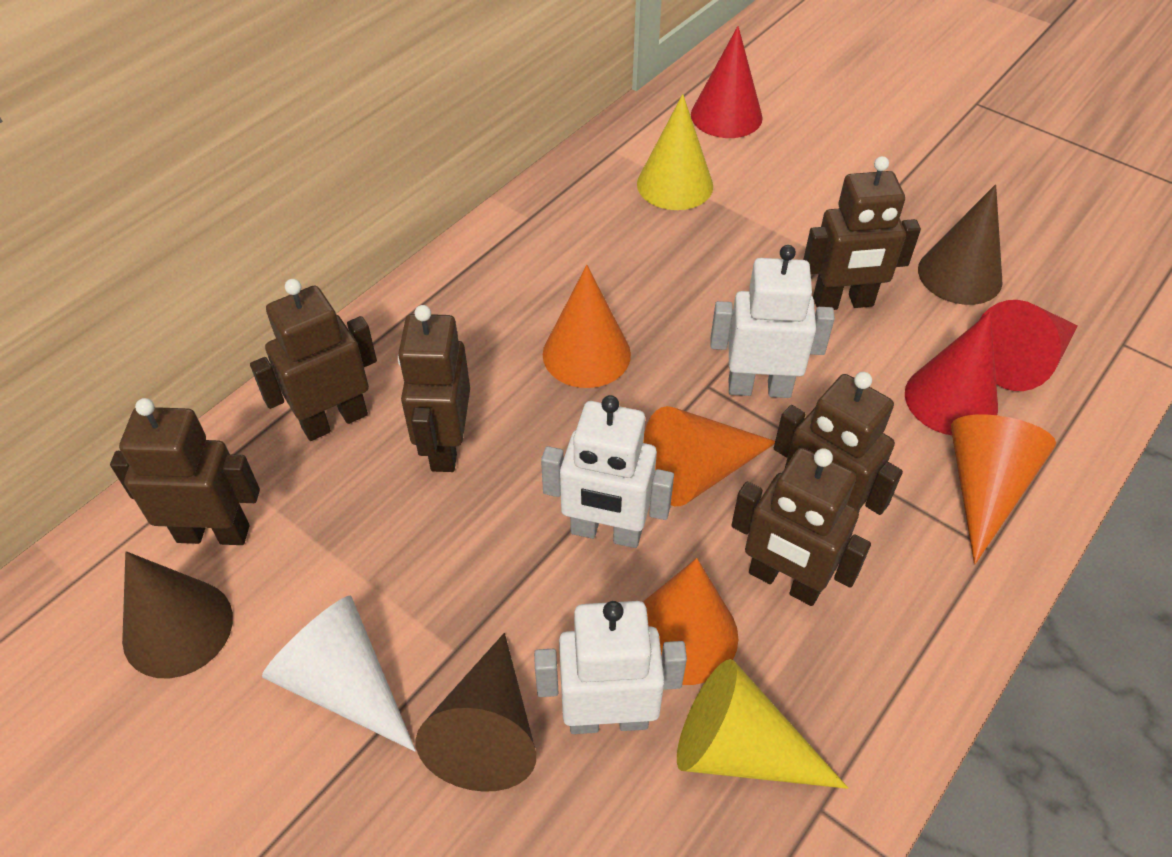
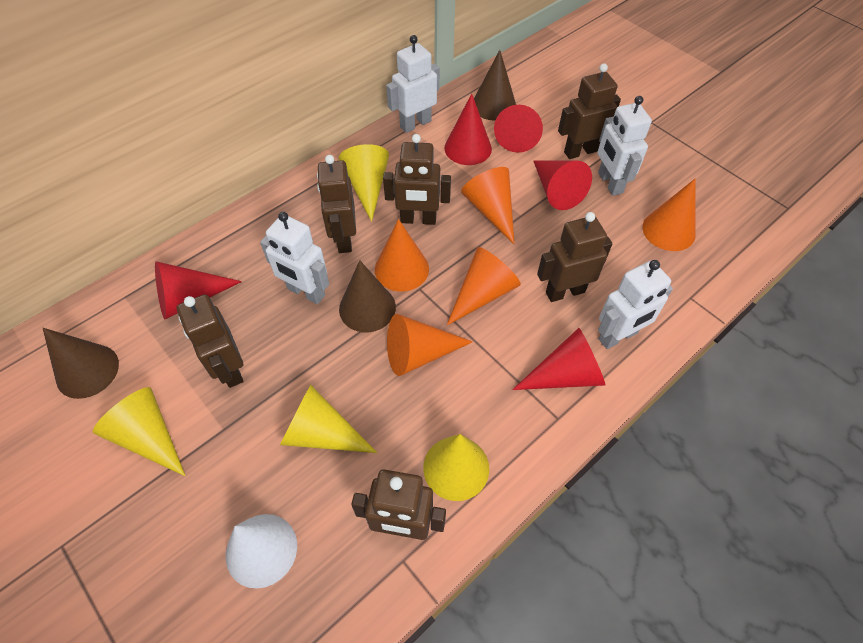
orange cone: 4 -> 5
red cone: 3 -> 5
white robot: 3 -> 4
yellow cone: 2 -> 4

